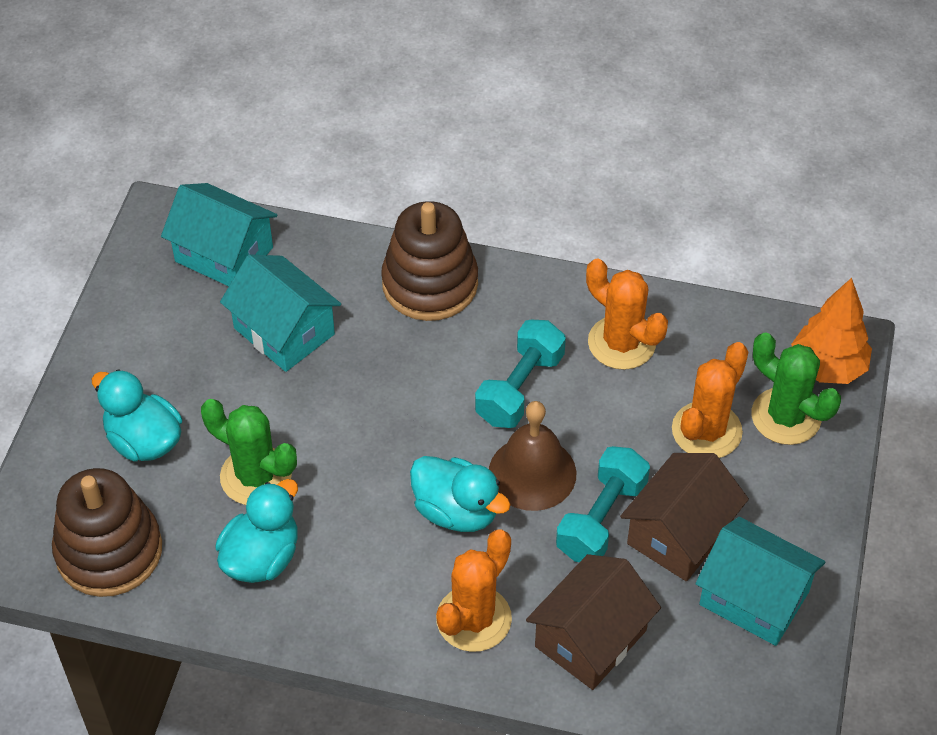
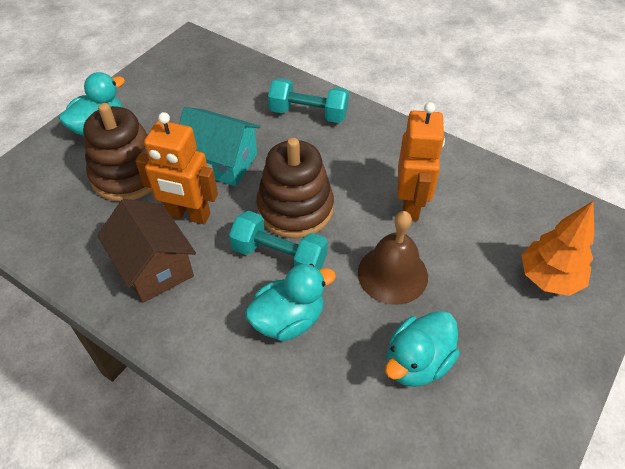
brown house: 2 -> 1
green cactus: 2 -> 0
orange cactus: 3 -> 0
orange robot: 0 -> 2
turquoise house: 3 -> 1

